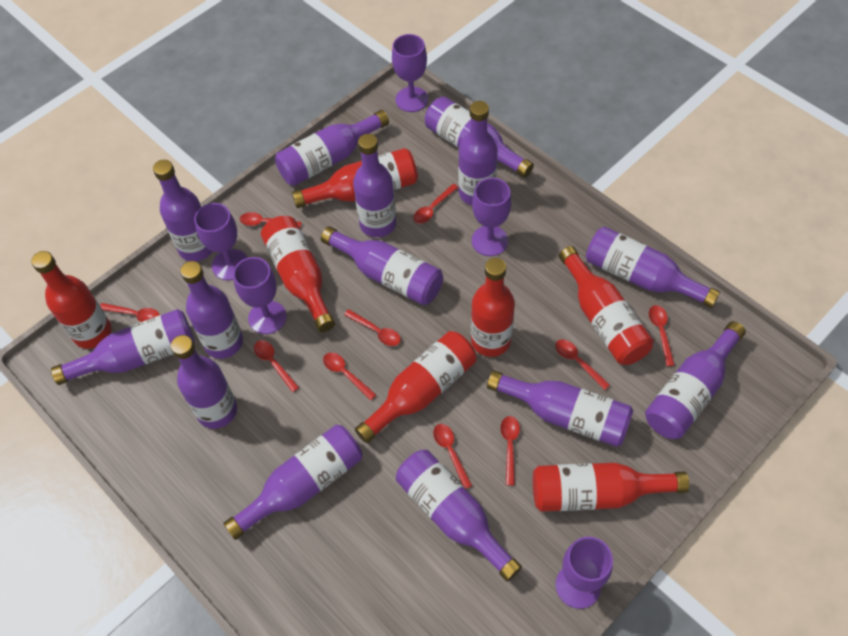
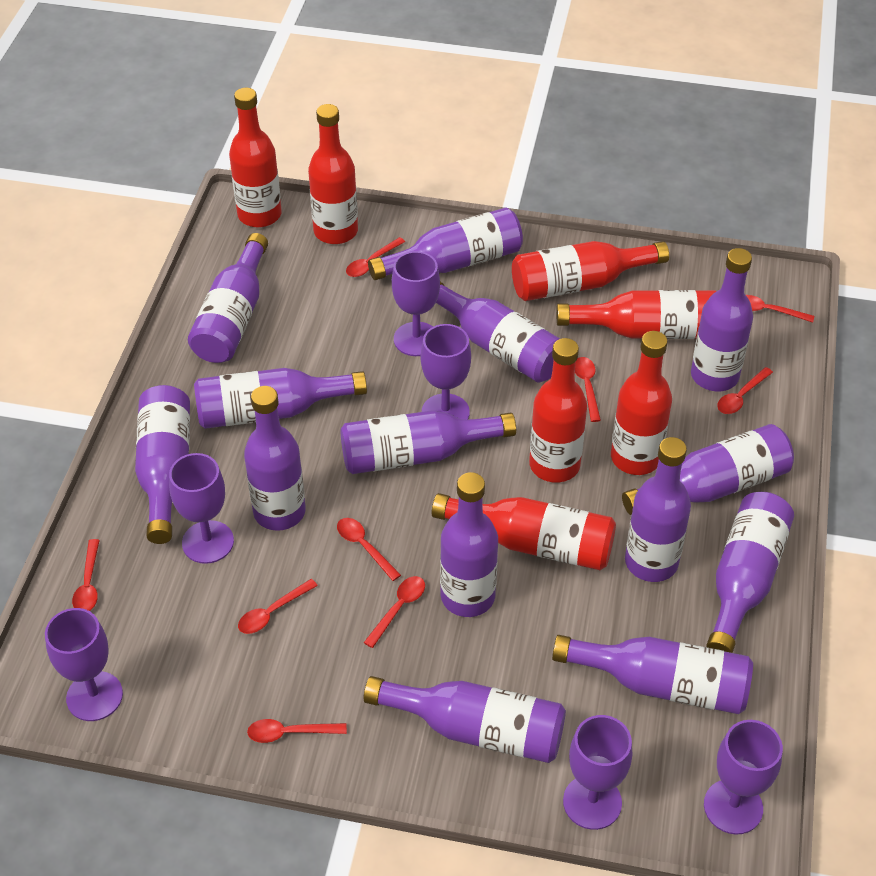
purple goblet: 5 -> 6
red spoon: 10 -> 9

